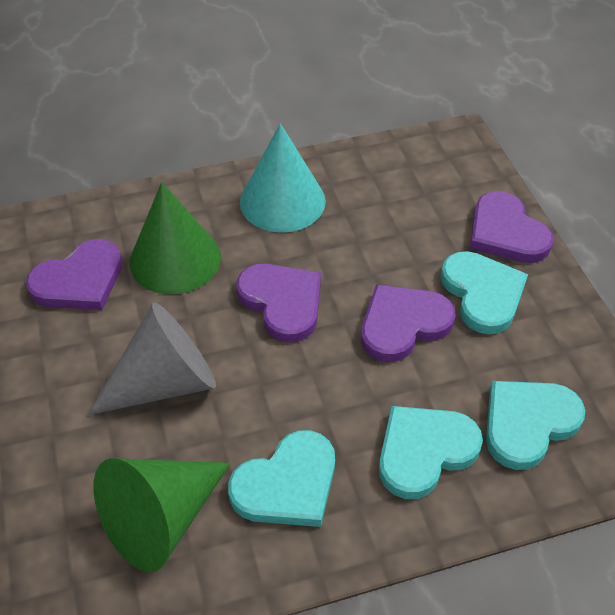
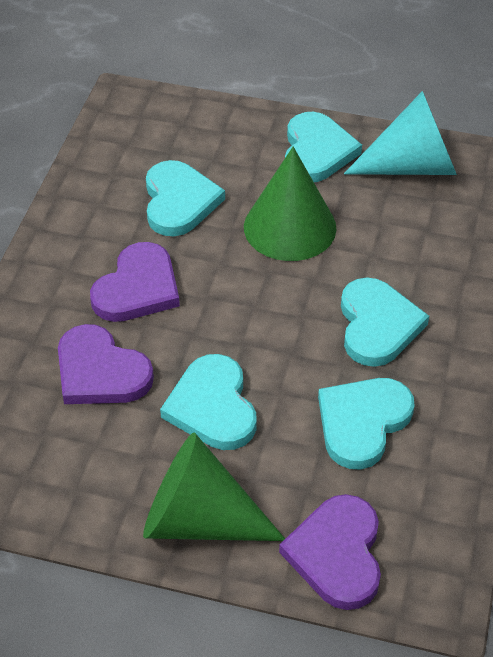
grey cone: 1 -> 0
purple heart: 4 -> 3
turquoise heart: 4 -> 5

